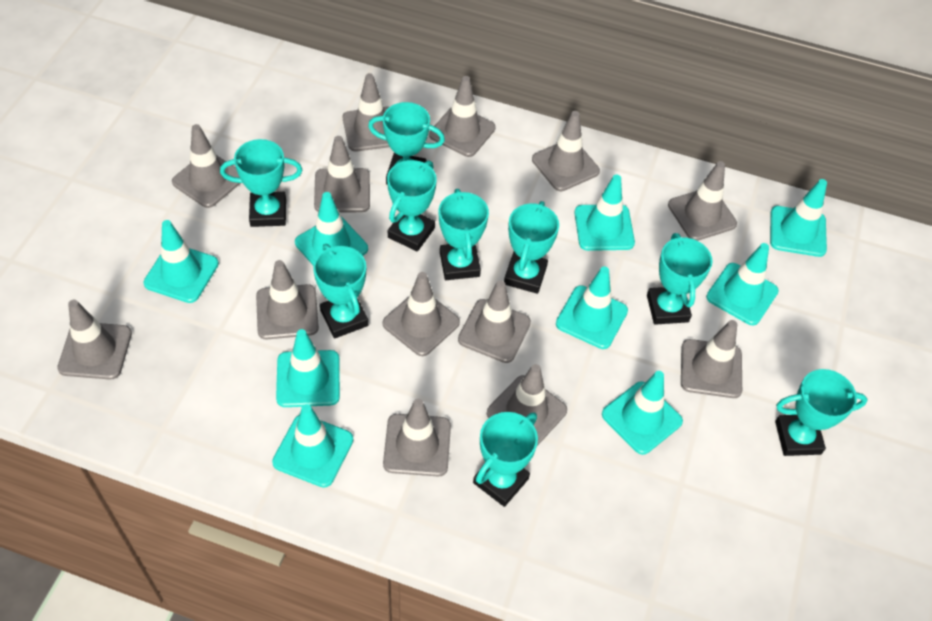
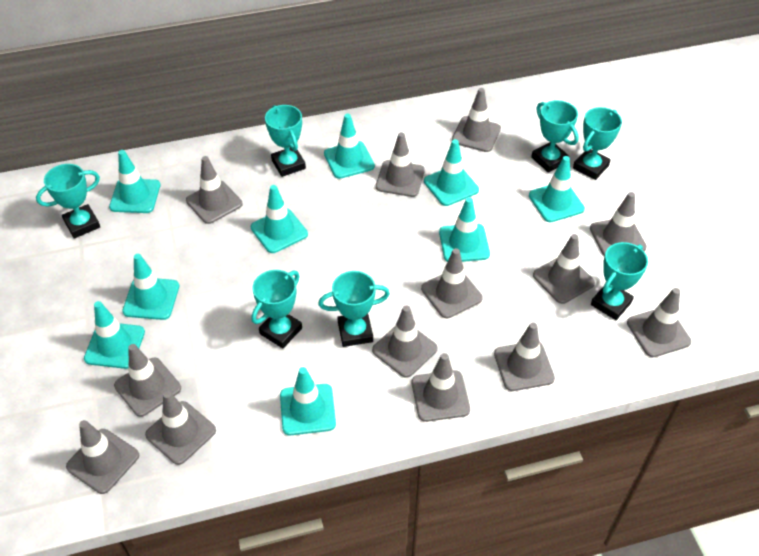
turquoise trophy: 9 -> 7

